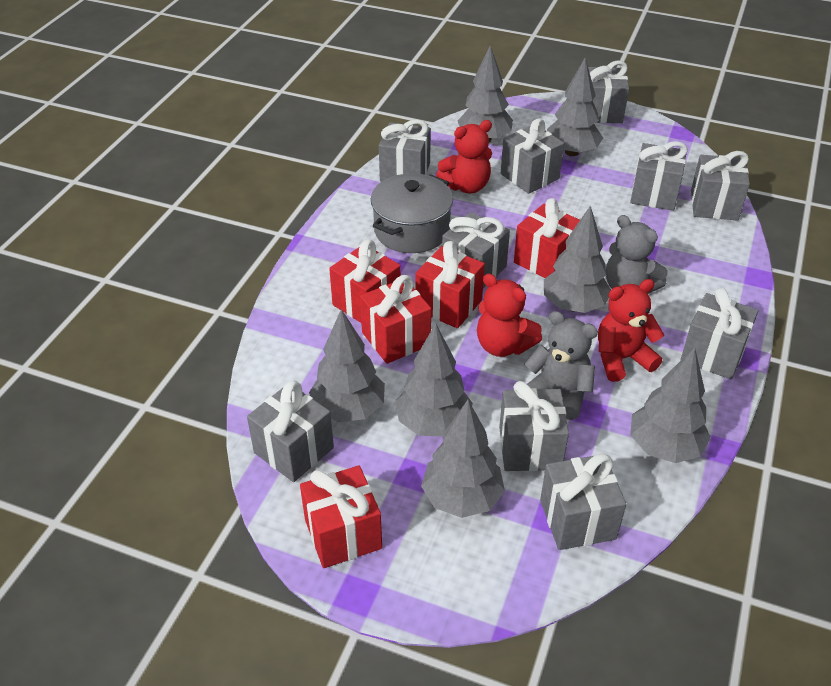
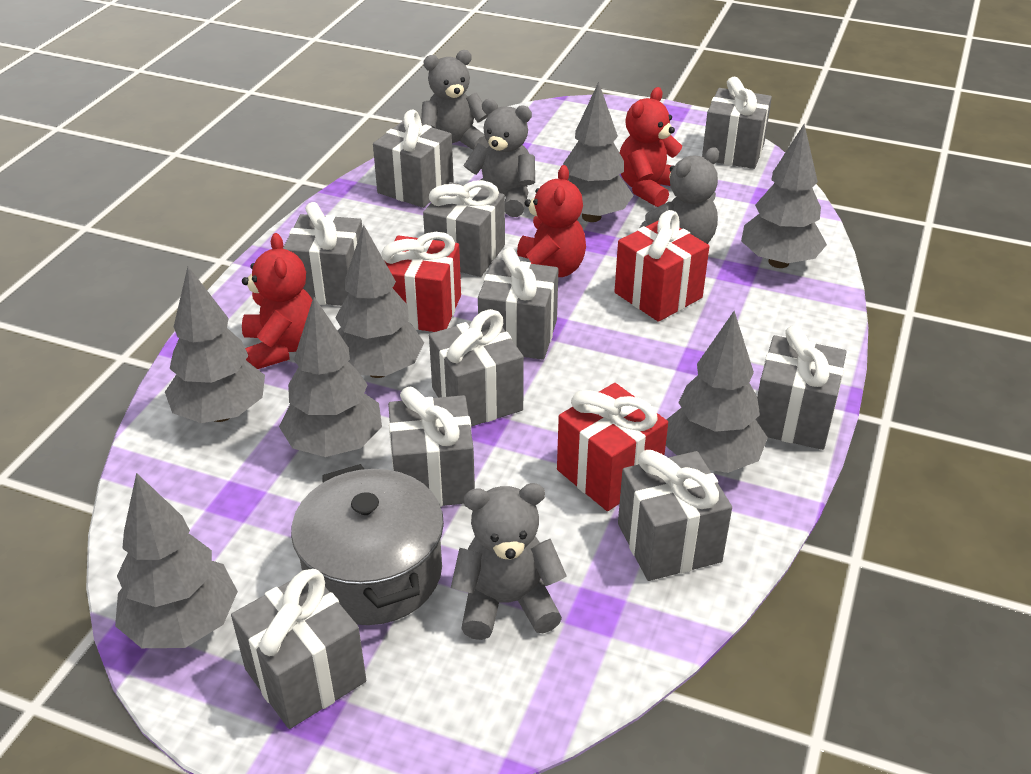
grey teddy bear: 2 -> 4
red gift: 5 -> 3

